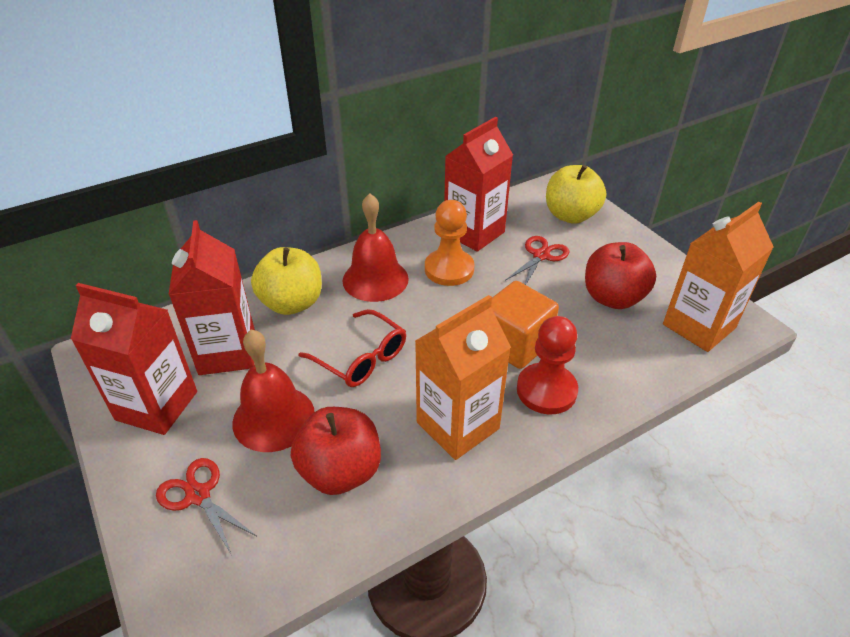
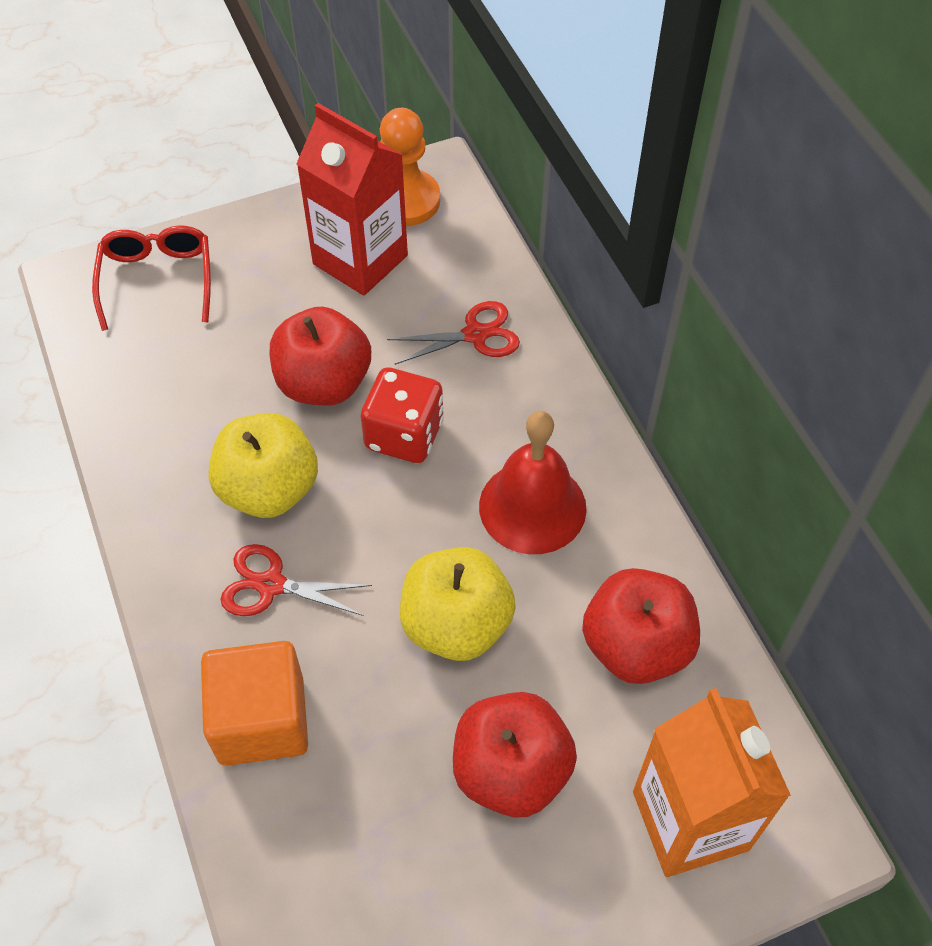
orange carton: 2 -> 1
red apple: 2 -> 3
red bell: 2 -> 1
red carton: 3 -> 1
red dice: 0 -> 1
red pawn: 1 -> 0

